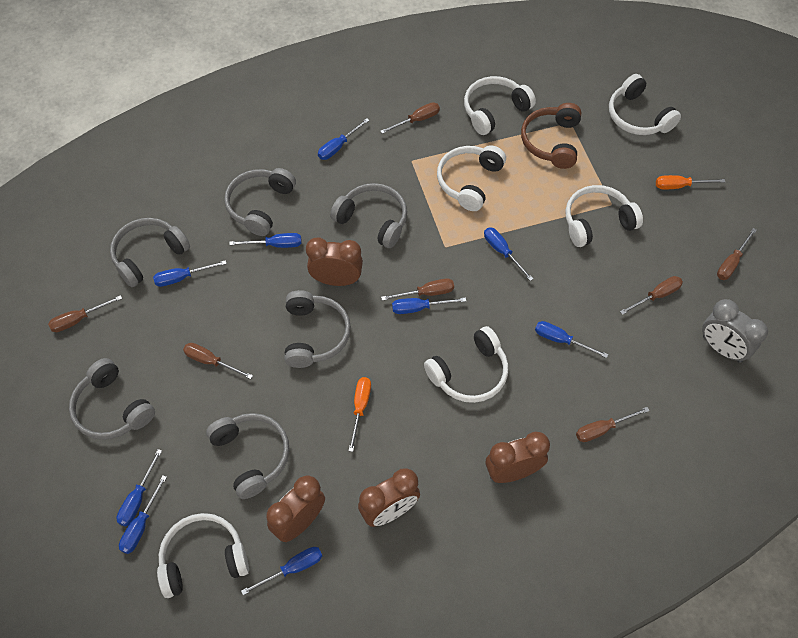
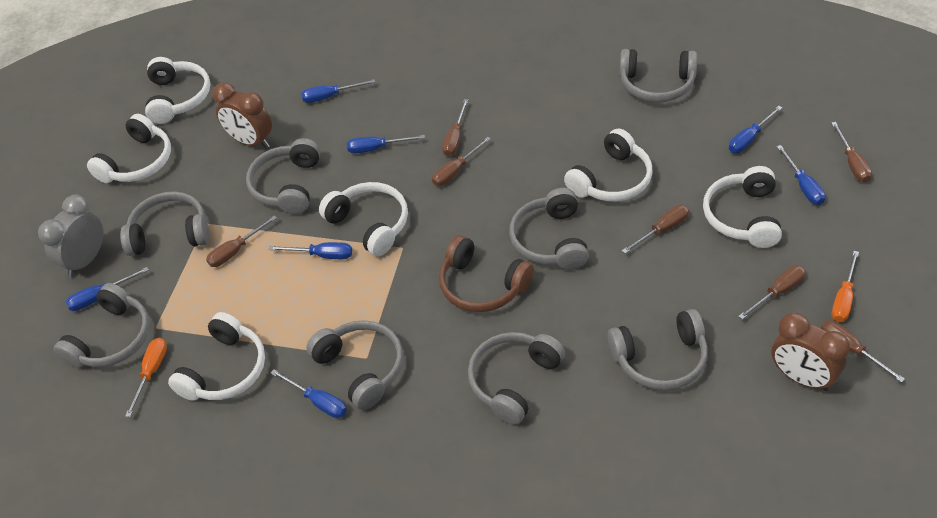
blue screwdriver: 9 -> 7
brown clock: 4 -> 2
grey headphones: 6 -> 8

